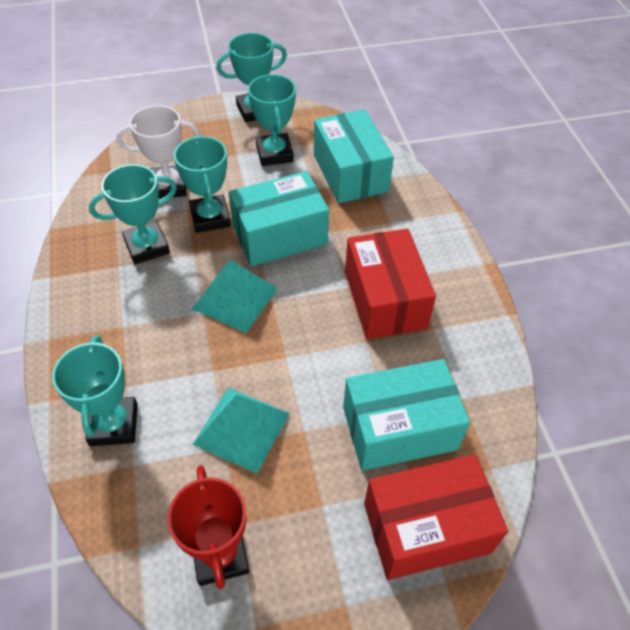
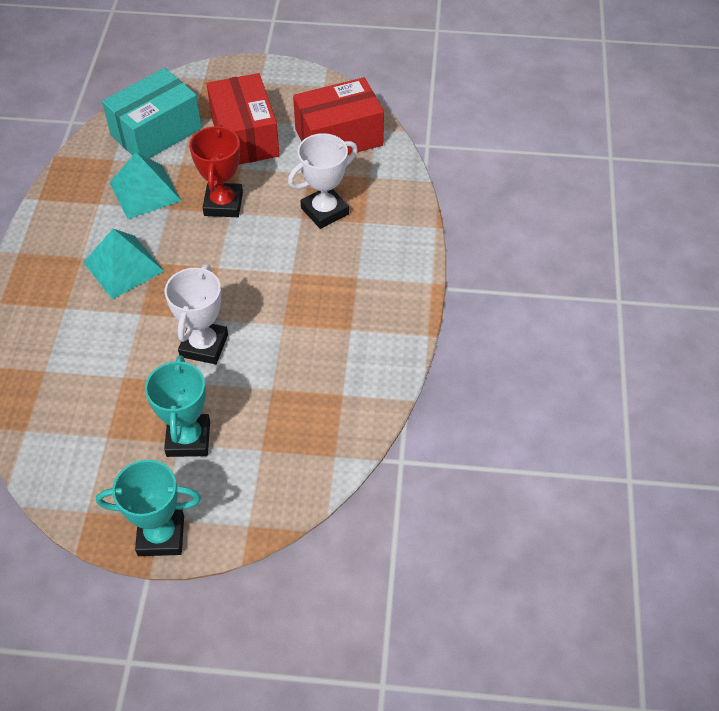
turquoise box: 3 -> 1
turquoise trophy: 5 -> 2
white trophy: 1 -> 2

